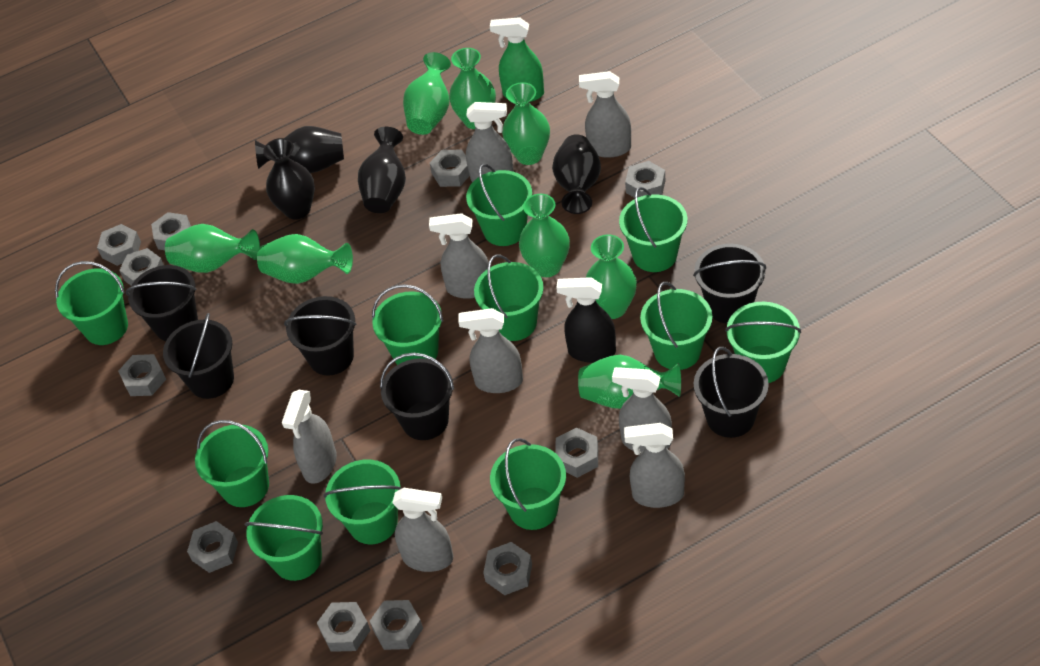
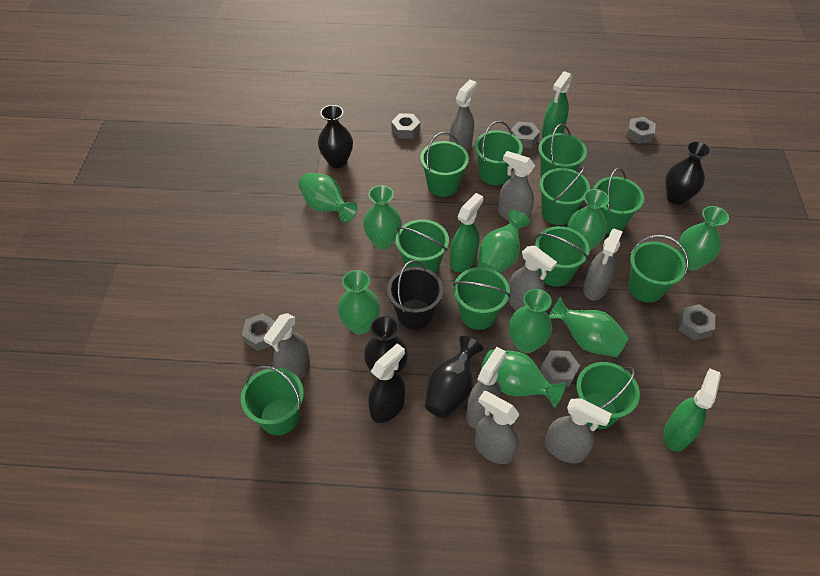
black bucket: 6 -> 1
green spray bottle: 1 -> 3
green vase: 8 -> 9
grey nut: 11 -> 6

